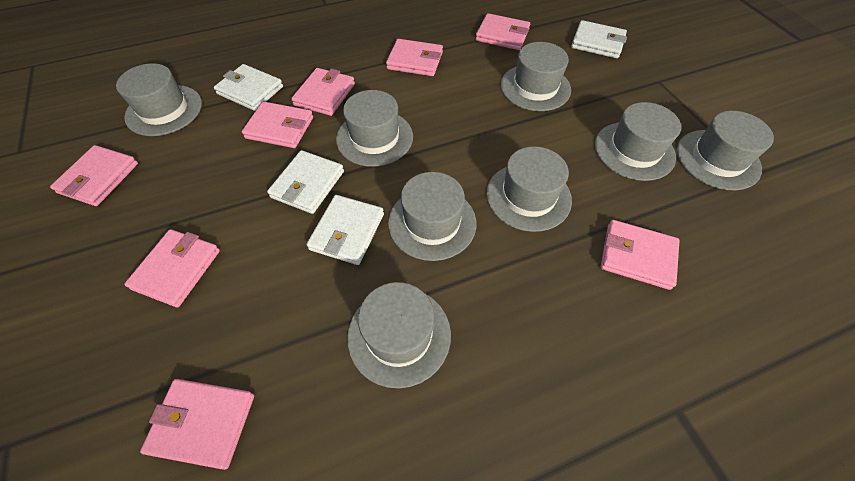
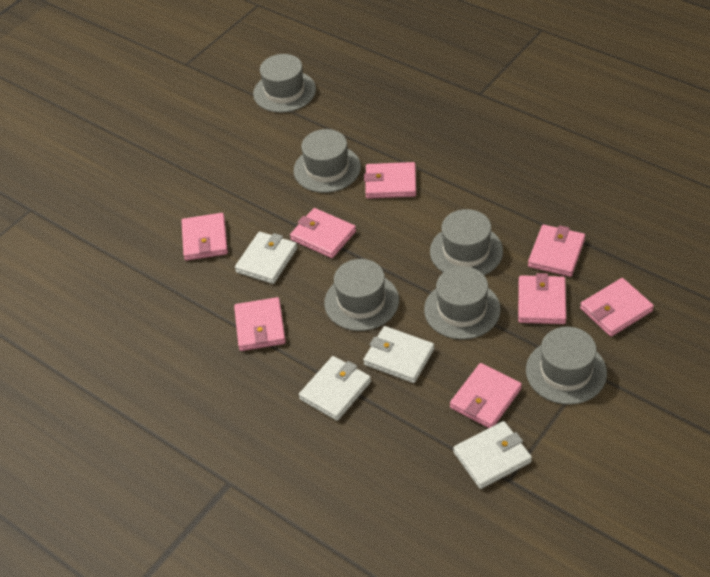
grey hat: 8 -> 6

